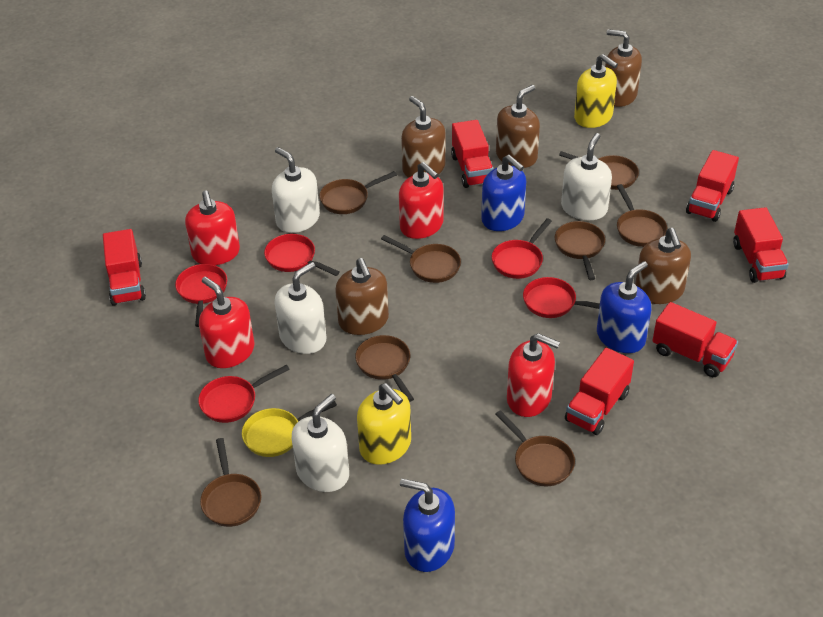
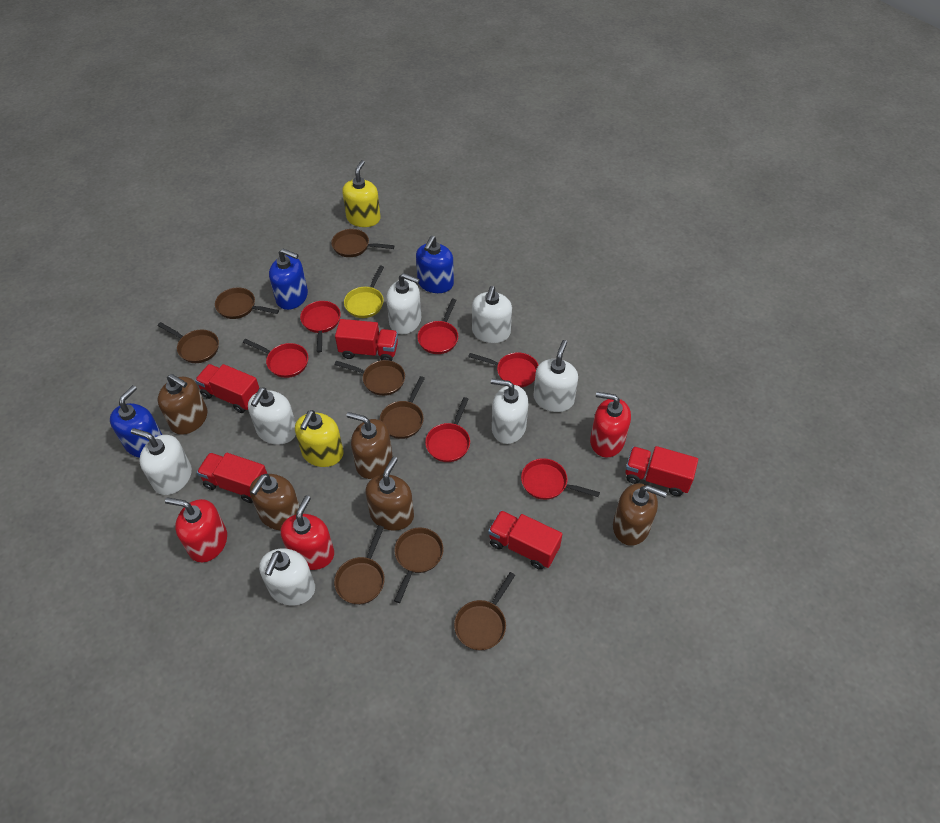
red pan: 5 -> 6
red soap dispenser: 4 -> 3
red truck: 6 -> 5
white soap dispenser: 4 -> 7

